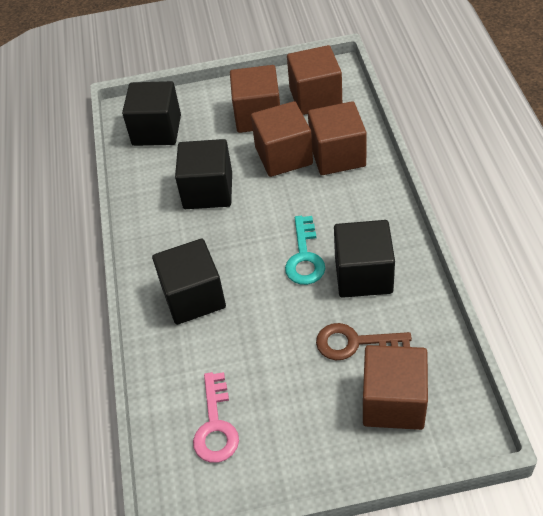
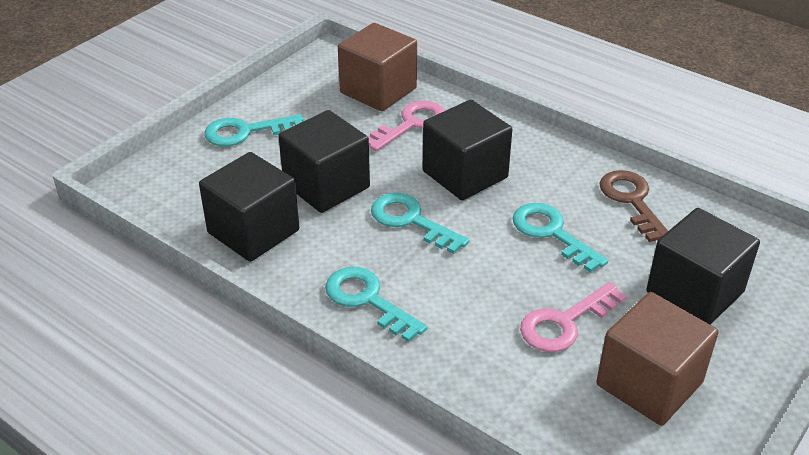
brown cube: 5 -> 2
pink key: 1 -> 2
turquoise key: 1 -> 4

